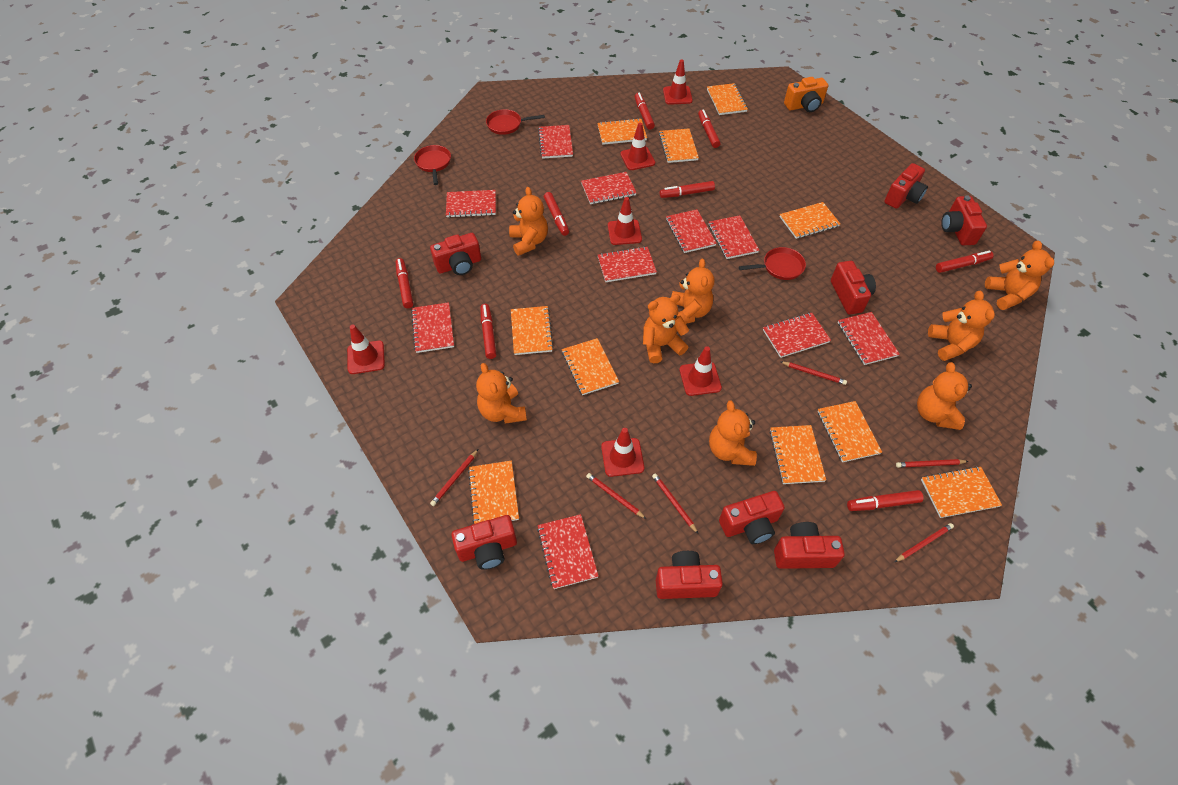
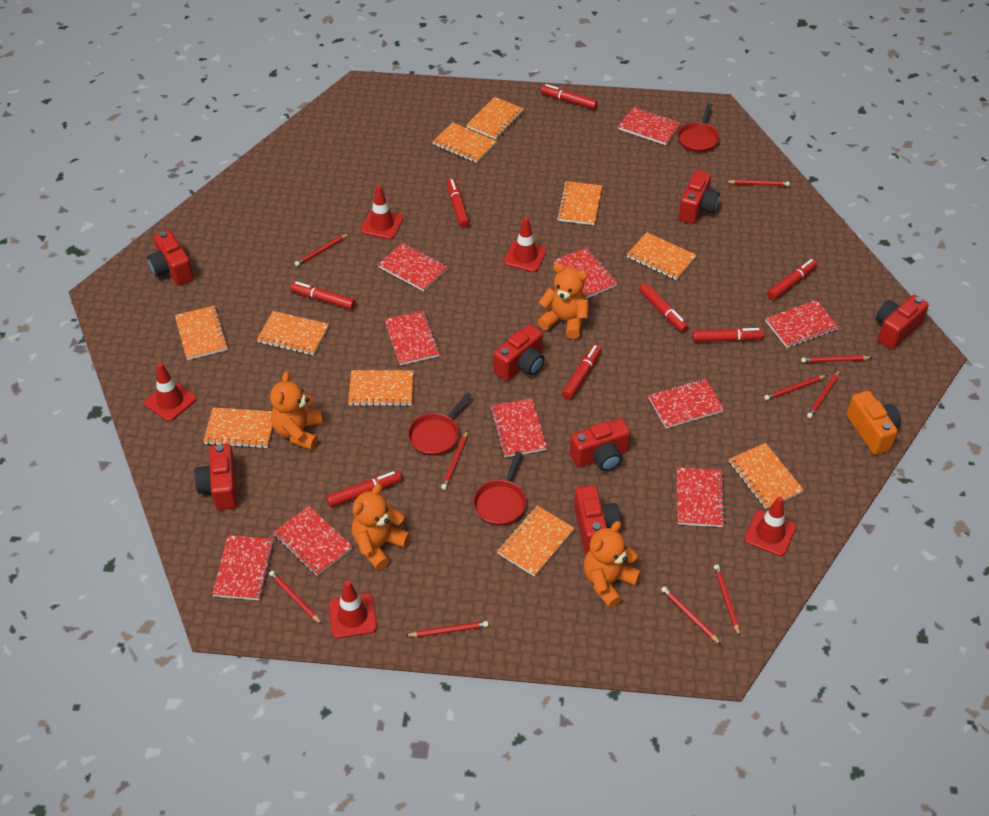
orange teddy bear: 8 -> 4
red camera: 8 -> 7
red pencil: 6 -> 10
red traffic cone: 6 -> 5

